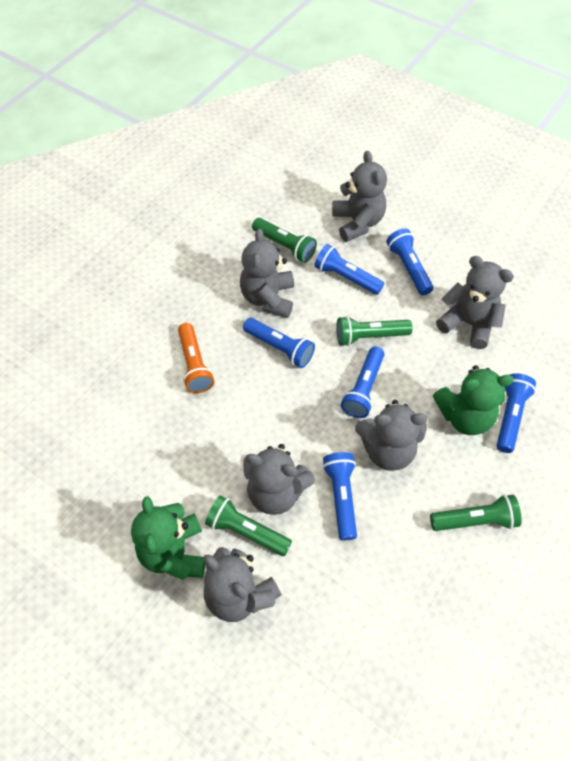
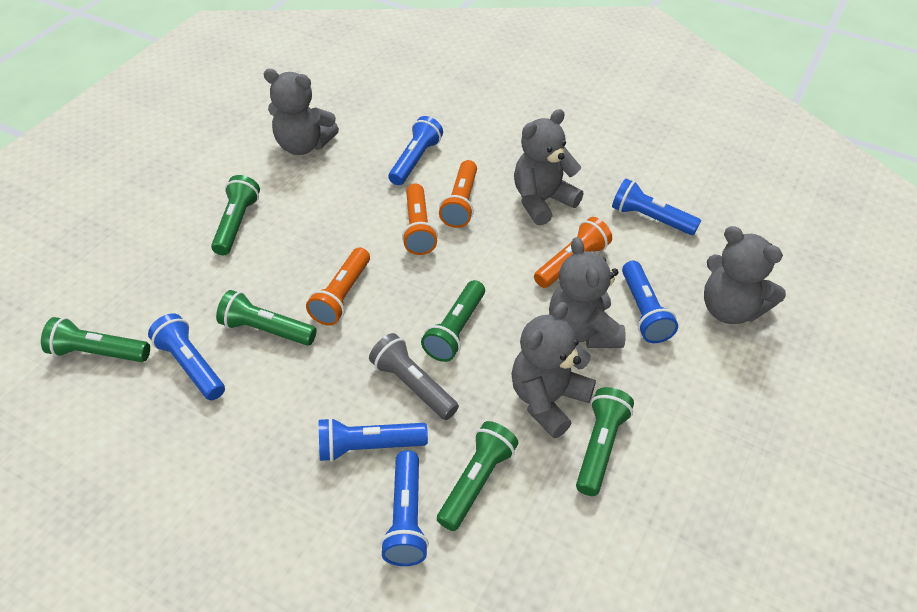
green flashlight: 4 -> 6
green teddy bear: 2 -> 0
grey flashlight: 0 -> 1
grey teddy bear: 6 -> 5
orange flashlight: 1 -> 4

